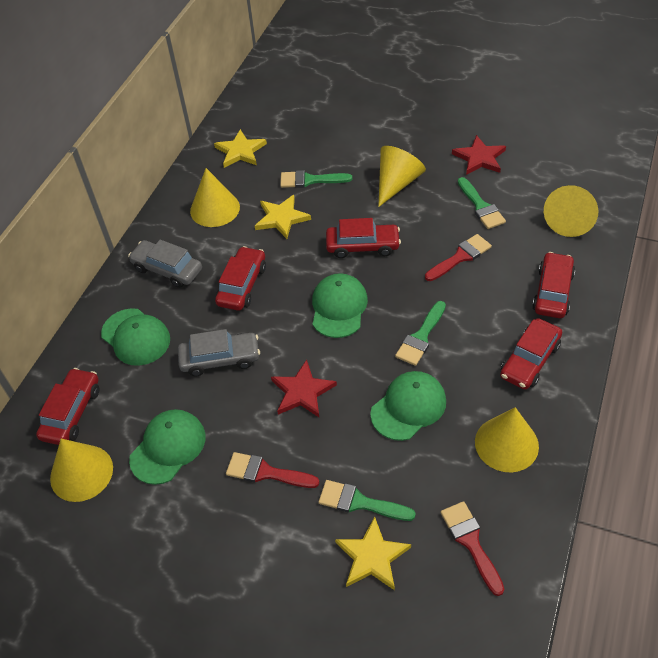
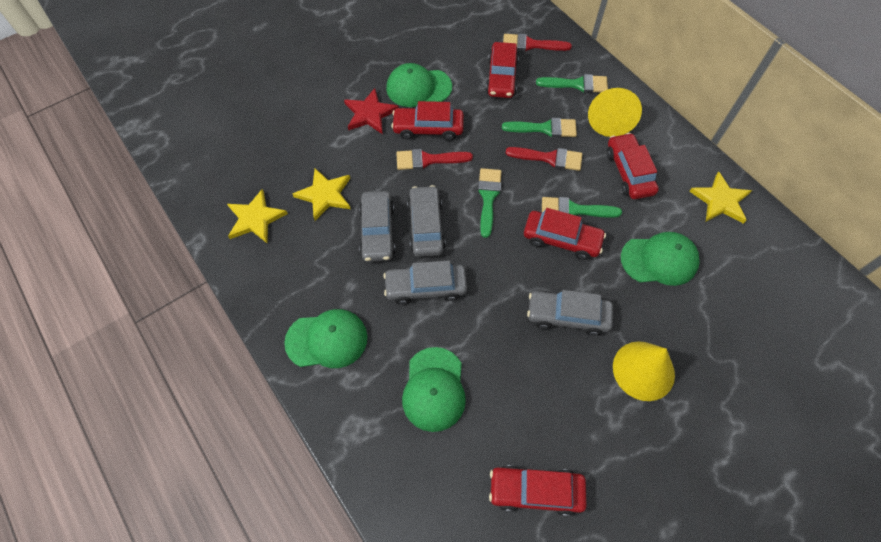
grey car: 2 -> 4
red star: 2 -> 1
yellow cone: 5 -> 2

